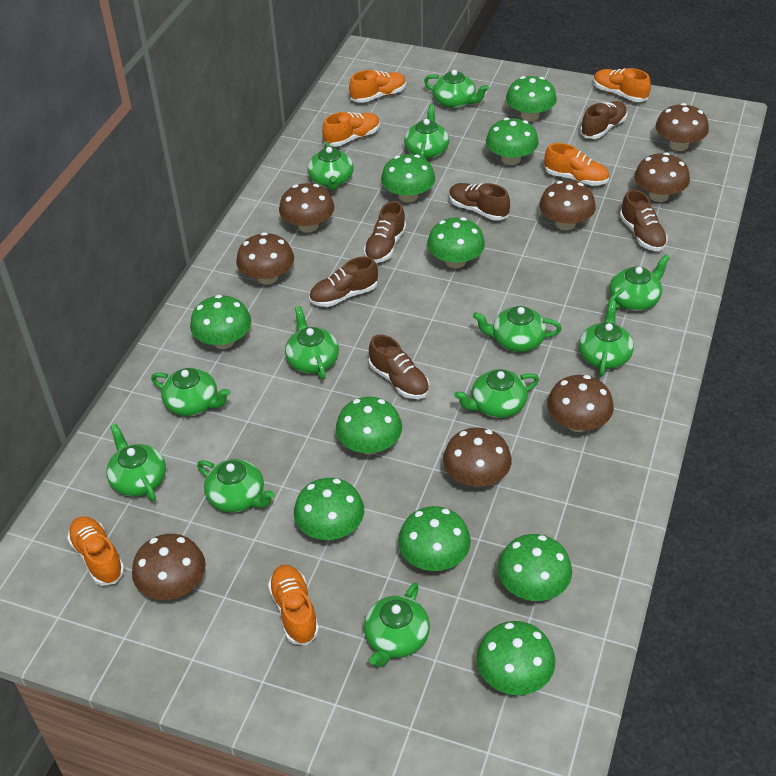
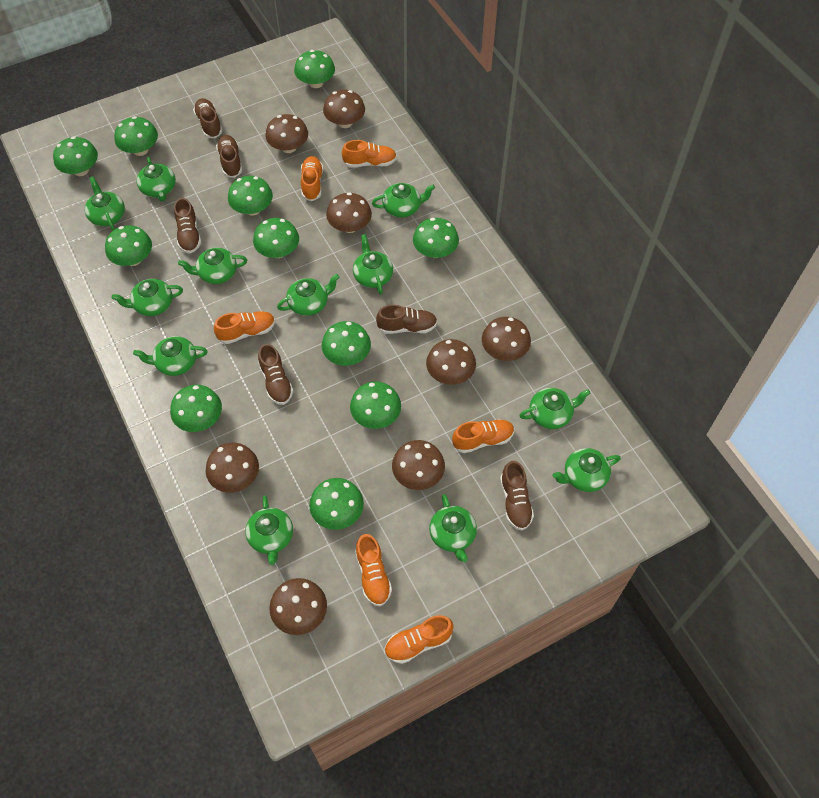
green mushroom: 10 -> 11

